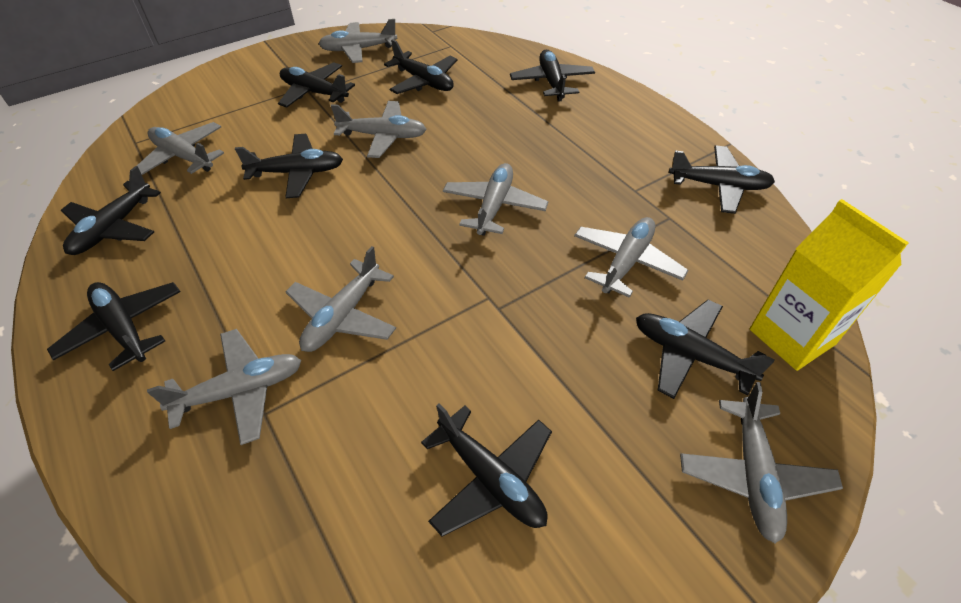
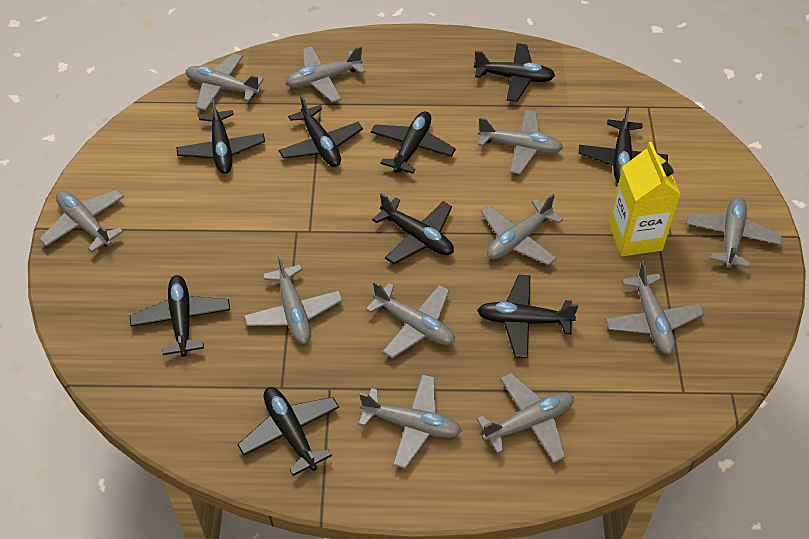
grey plane: 8 -> 11

